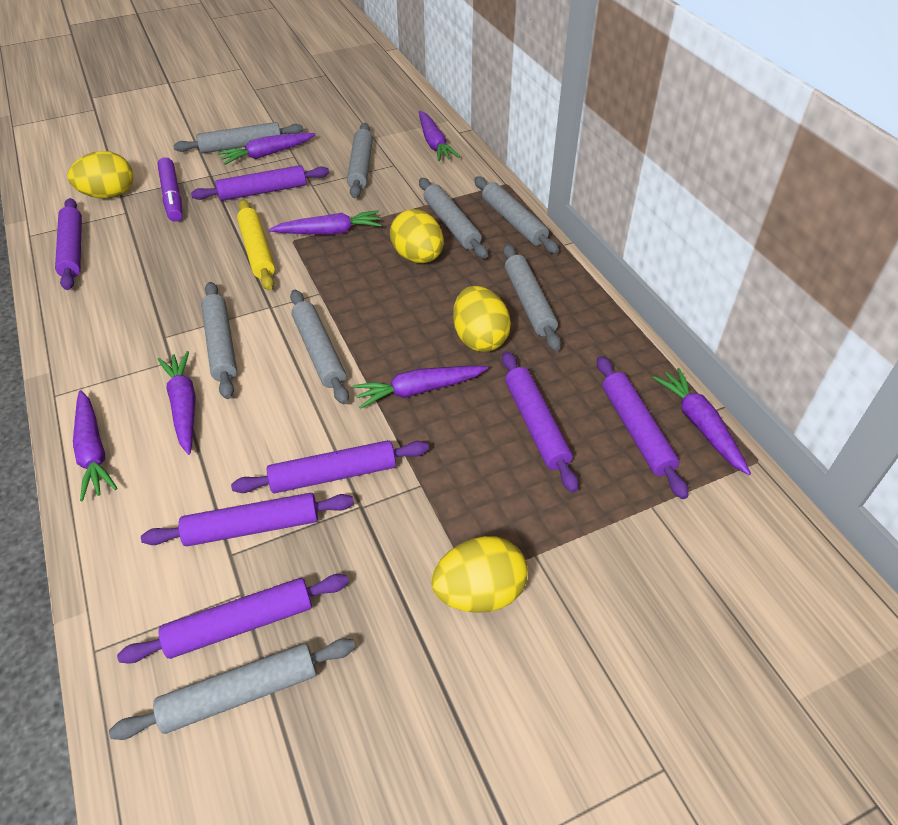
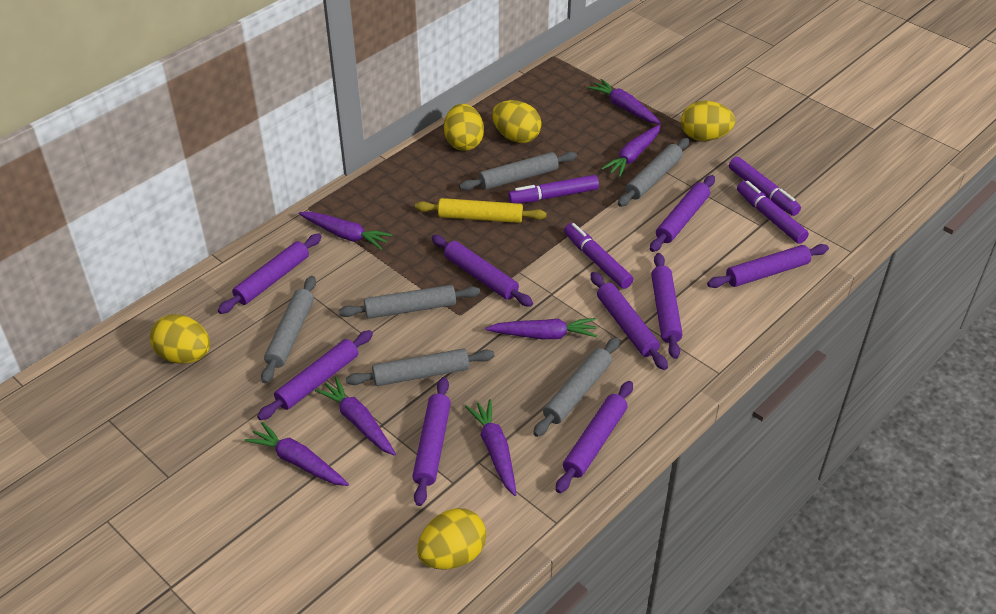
grey rolling pin: 8 -> 6
purple marker: 1 -> 4
purple rolling pin: 7 -> 9
yellow egg: 4 -> 5

